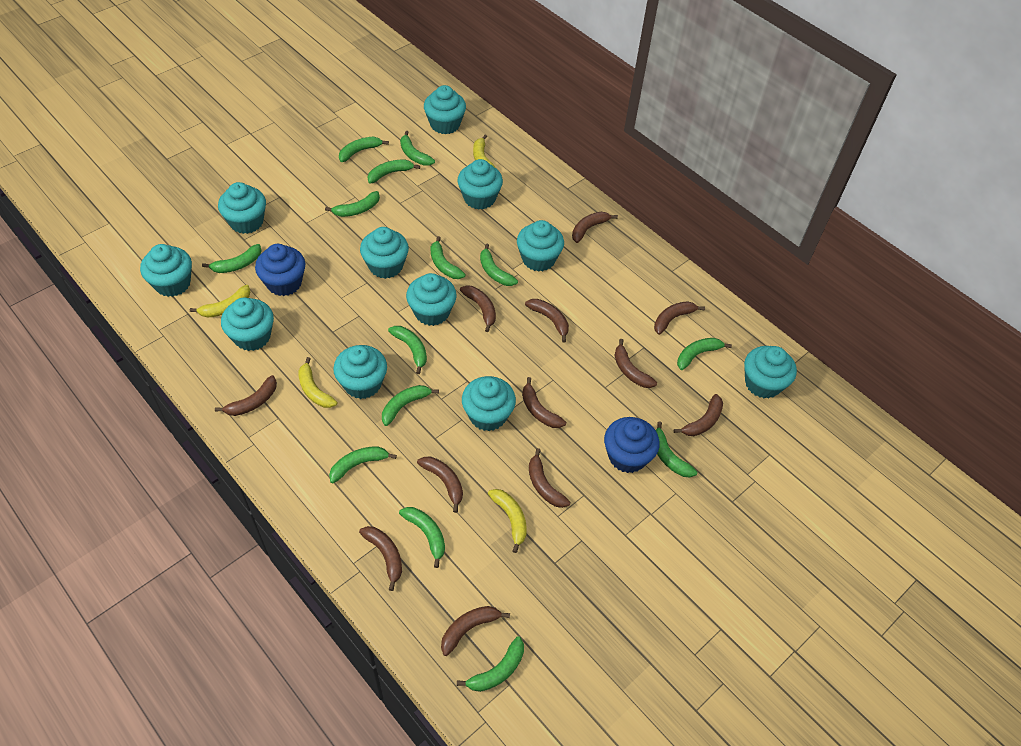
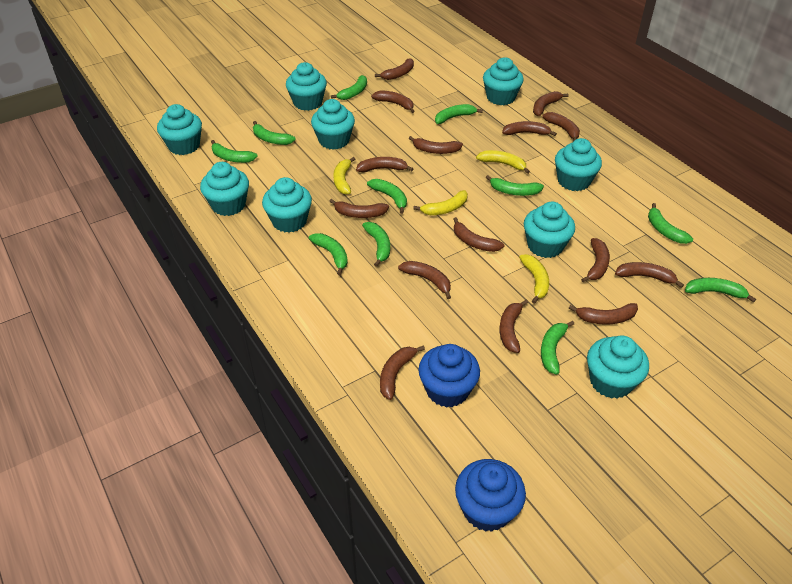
brown banana: 12 -> 15
green banana: 14 -> 11
turquoise cupcake: 11 -> 9

